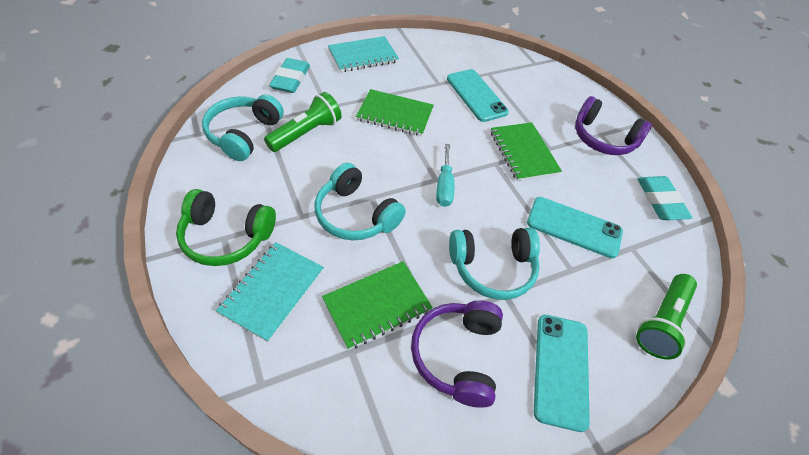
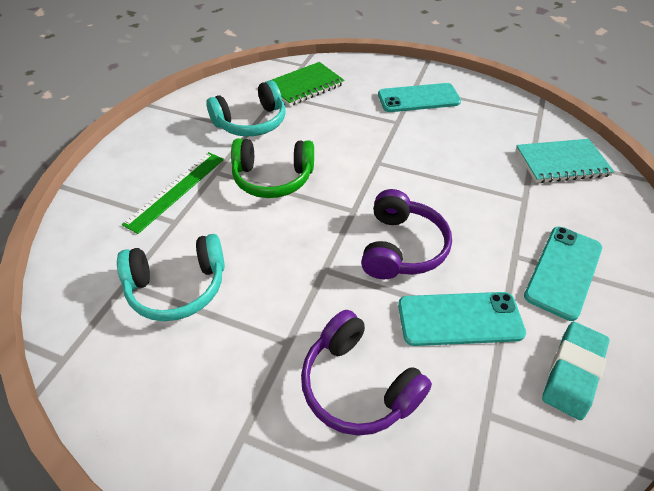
green flashlight: 2 -> 0
green notebook: 3 -> 1
green ruler: 0 -> 1
turquoise eraser: 2 -> 1
turquoise headphones: 3 -> 2
turquoise notebook: 2 -> 1
turquoise screwdriver: 1 -> 0

